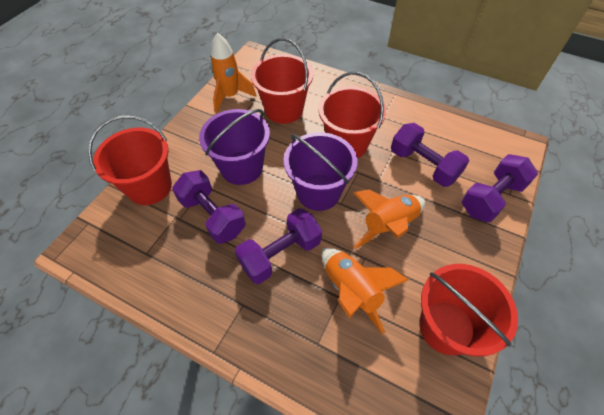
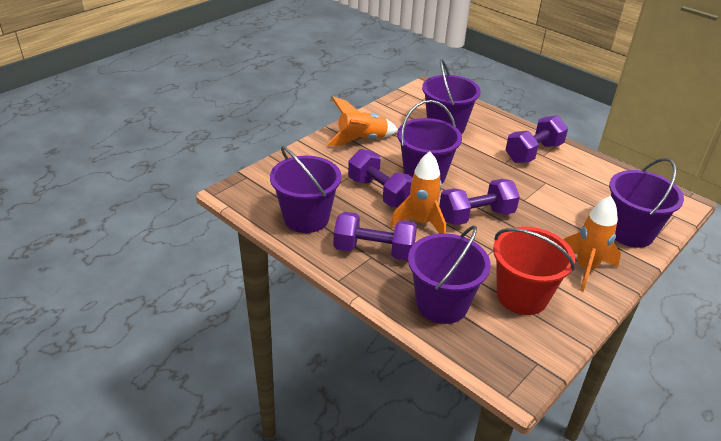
purple bucket: 2 -> 5
red bucket: 4 -> 1

